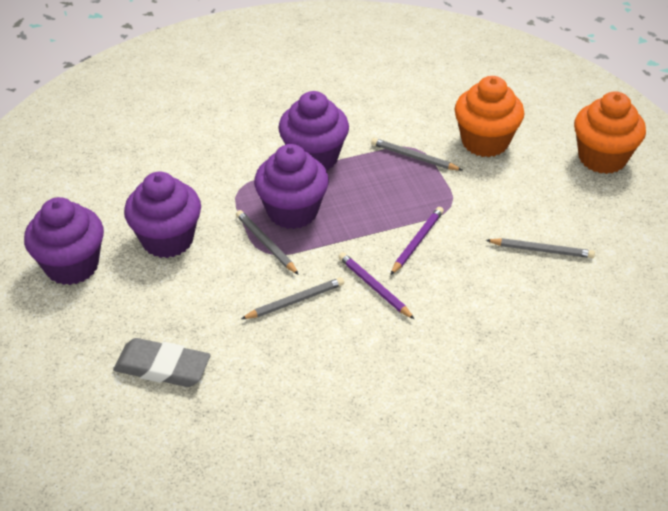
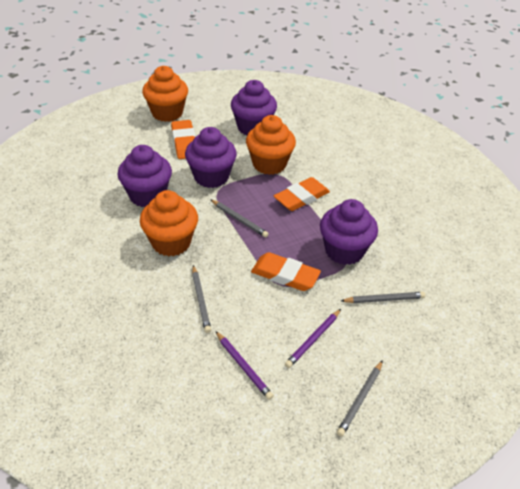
grey eraser: 1 -> 0
orange cupcake: 2 -> 3
orange eraser: 0 -> 3

